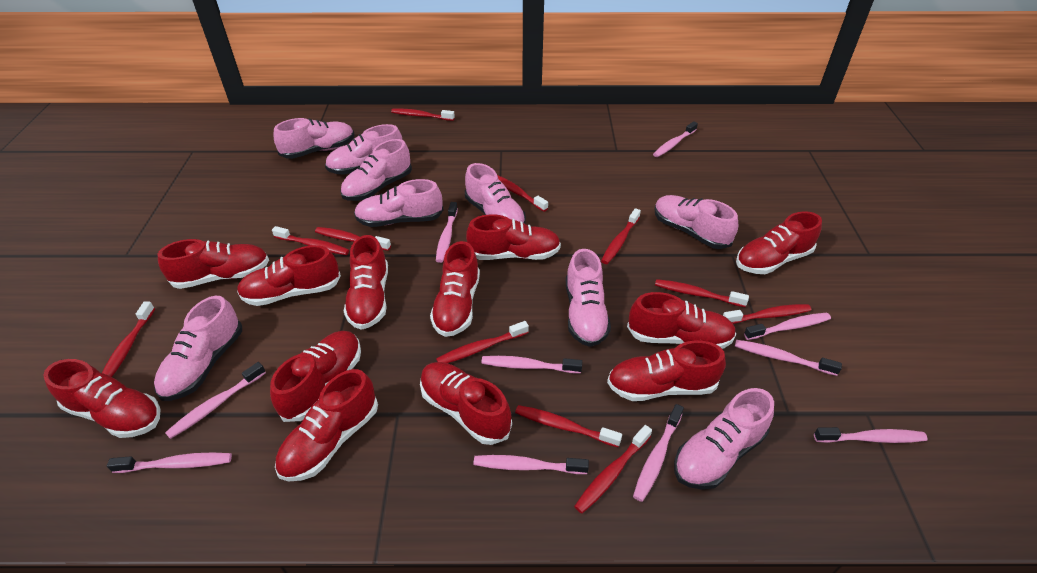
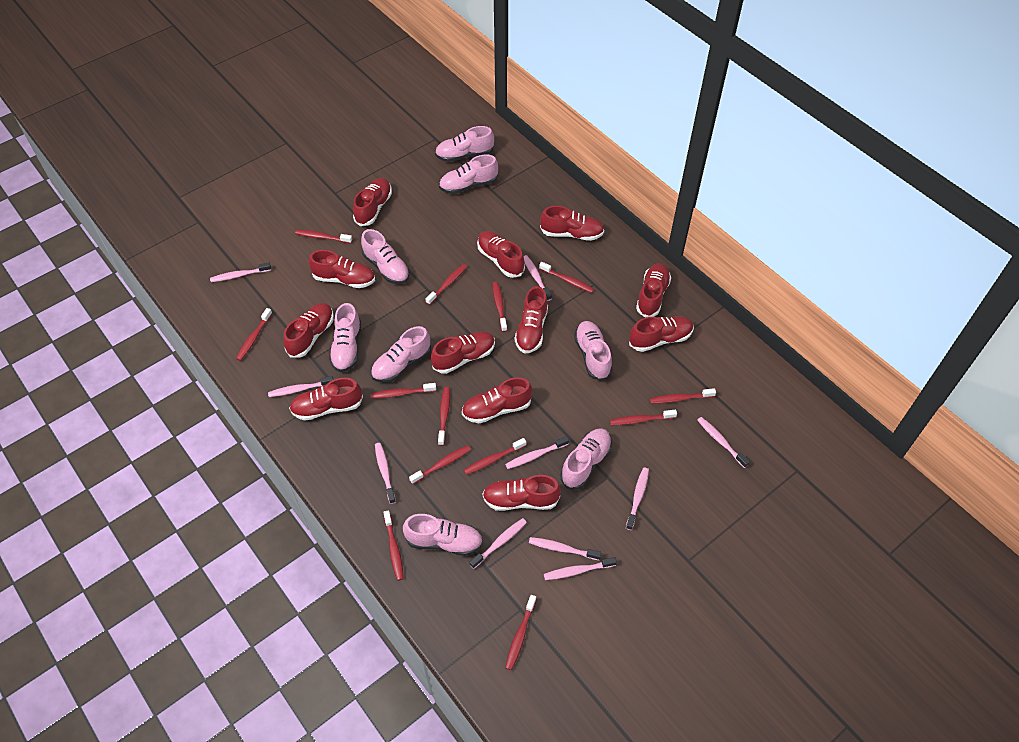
pink shoe: 9 -> 8
red toothbrush: 11 -> 13

